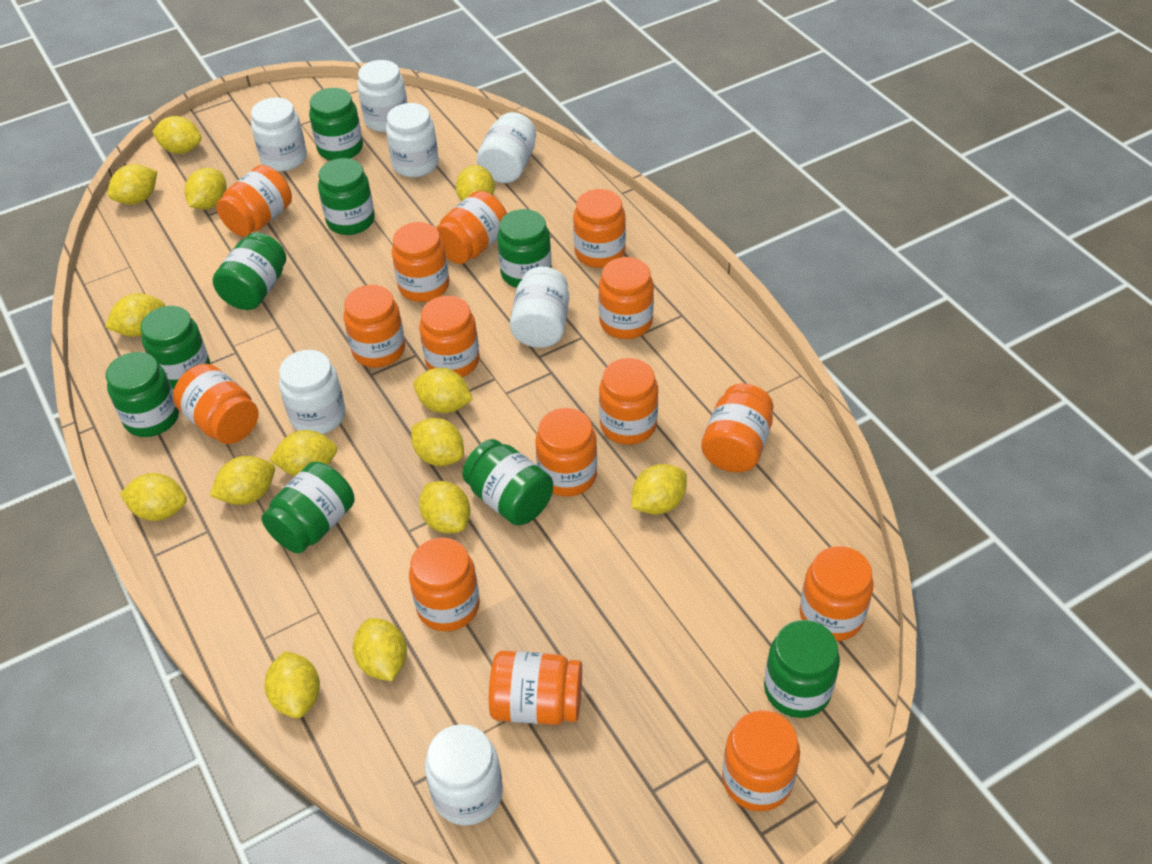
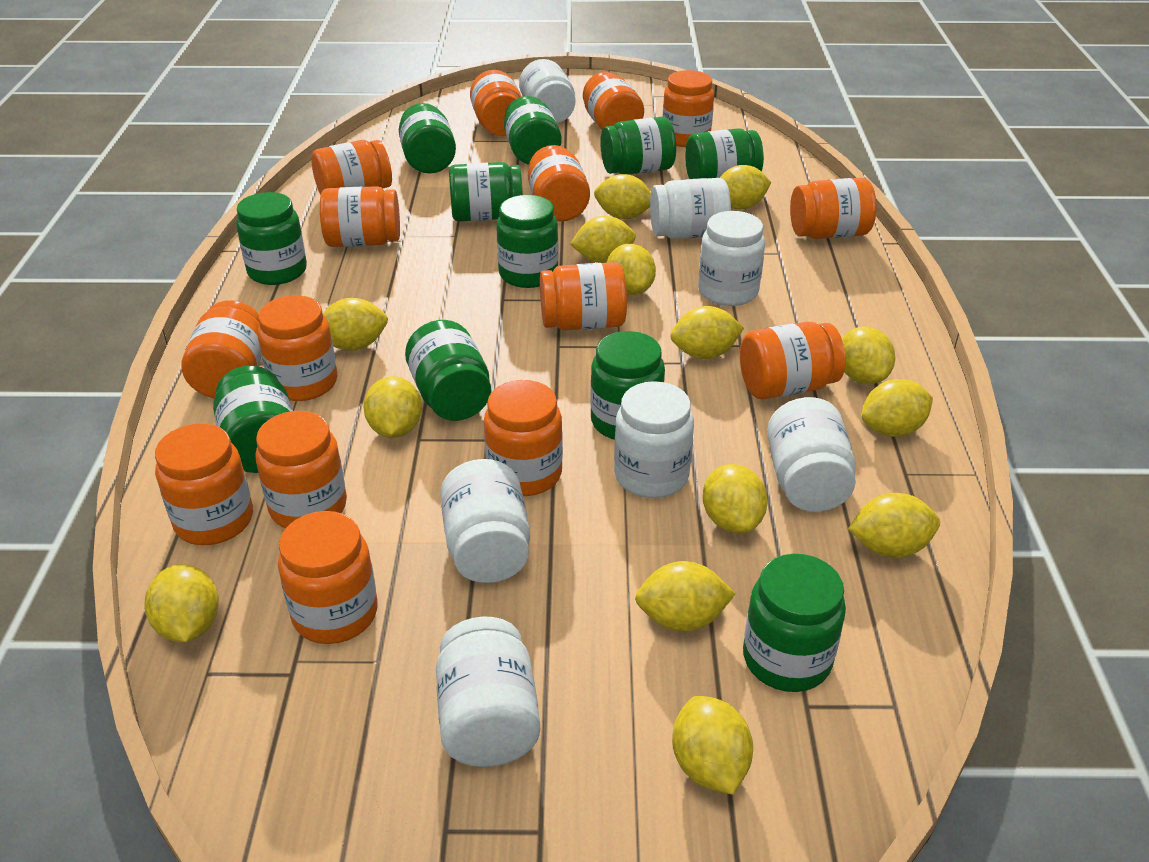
green jar: 9 -> 11

